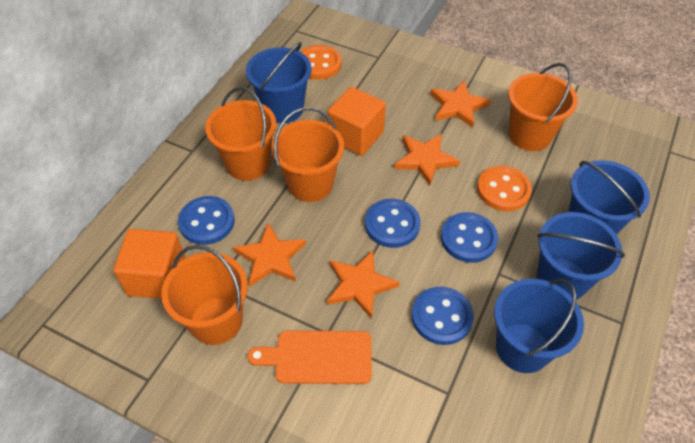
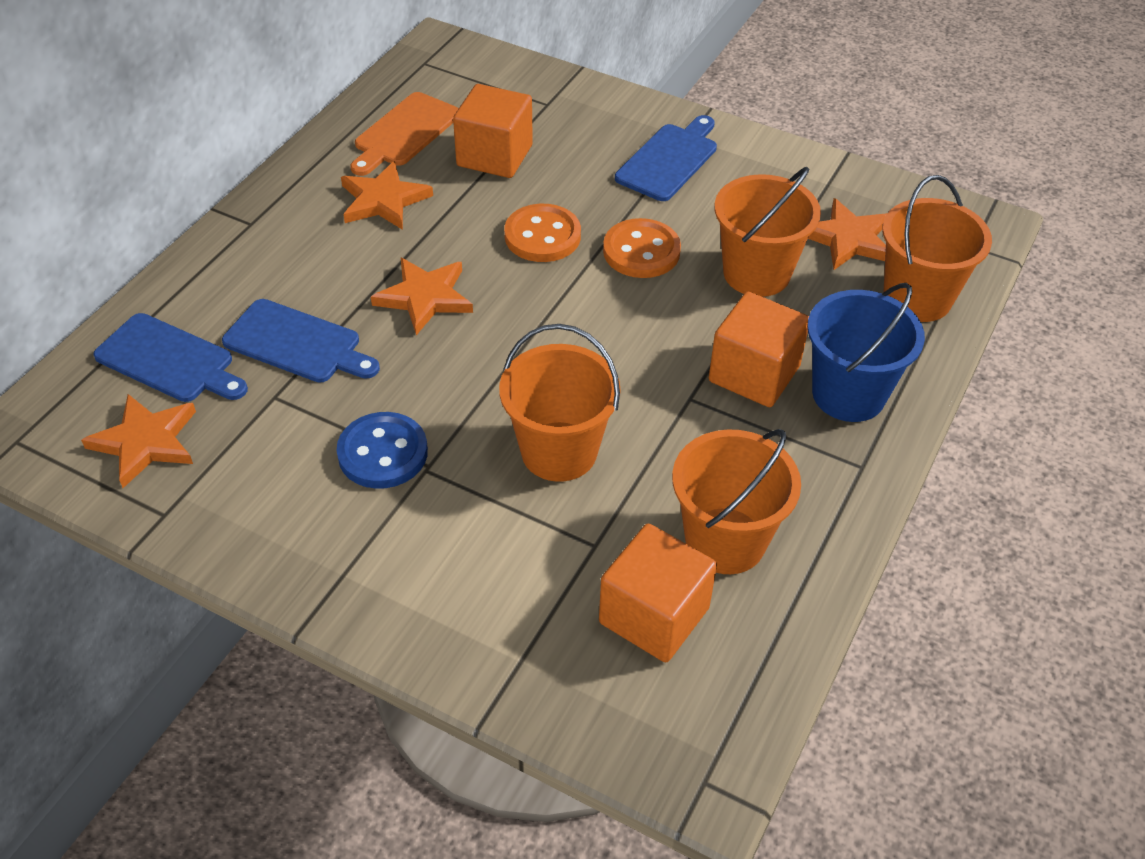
blue bucket: 4 -> 1
blue button: 4 -> 1
blue cutting board: 0 -> 3
orange cube: 2 -> 3

